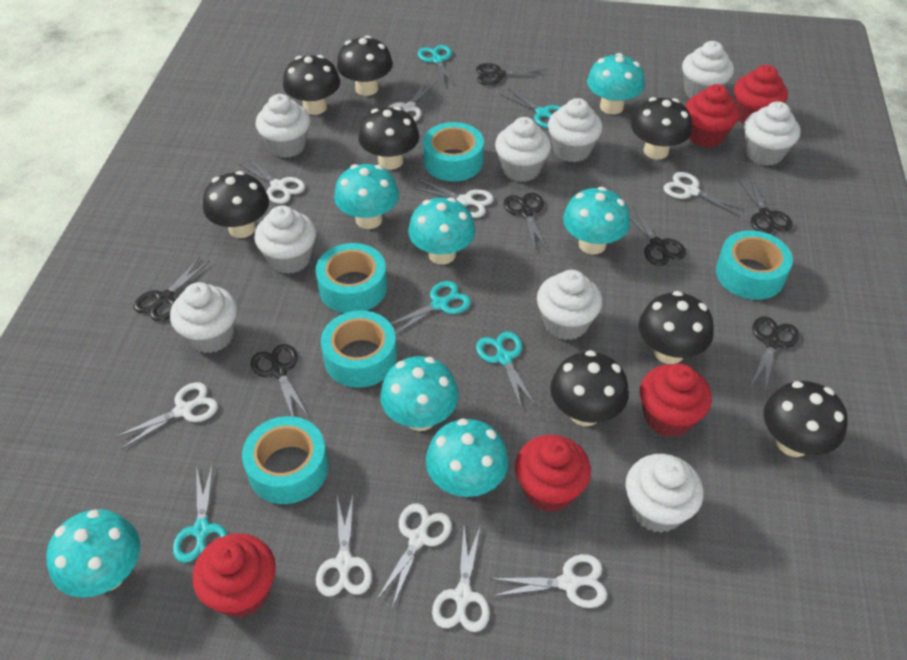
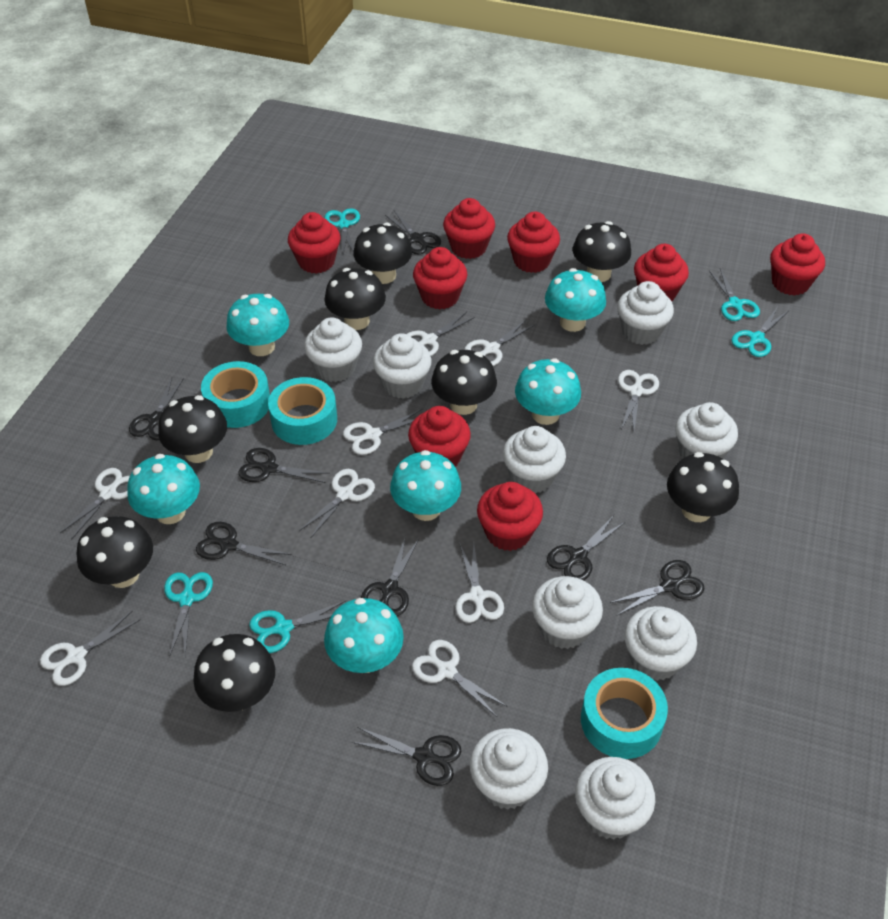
black scissors: 7 -> 8
red cupcake: 5 -> 8
turquoise mushroom: 7 -> 6
turquoise tape: 5 -> 3

